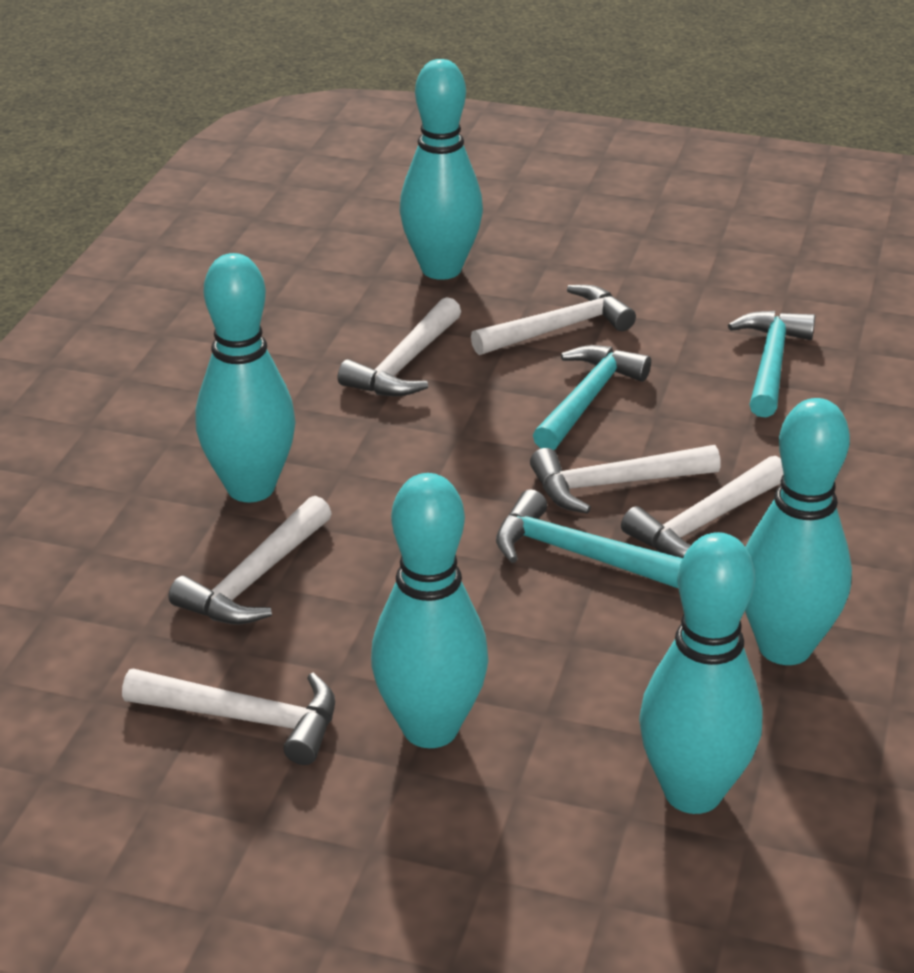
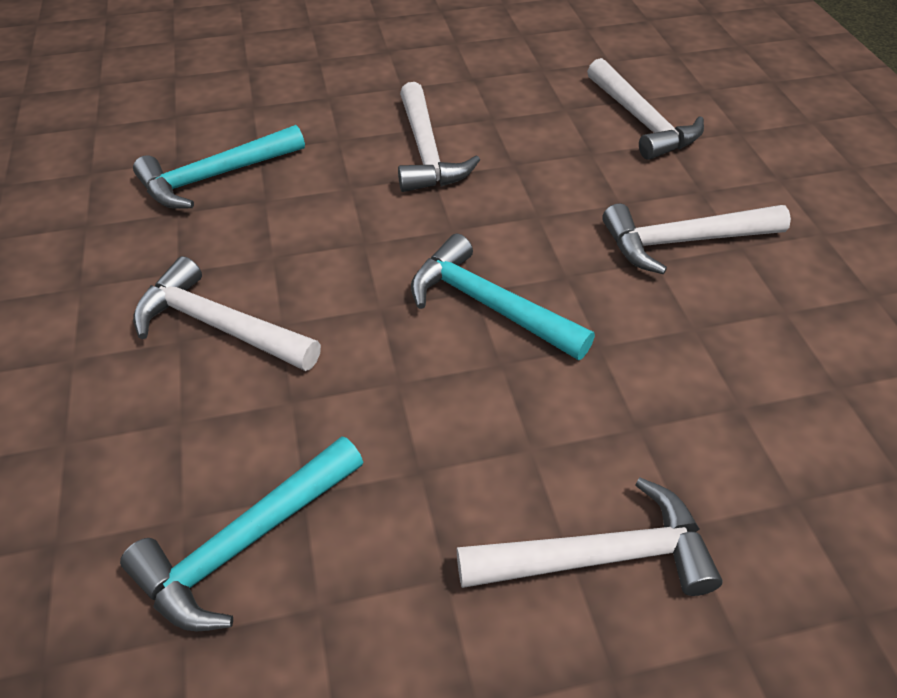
turquoise bowling pin: 5 -> 0
white hammer: 6 -> 5

